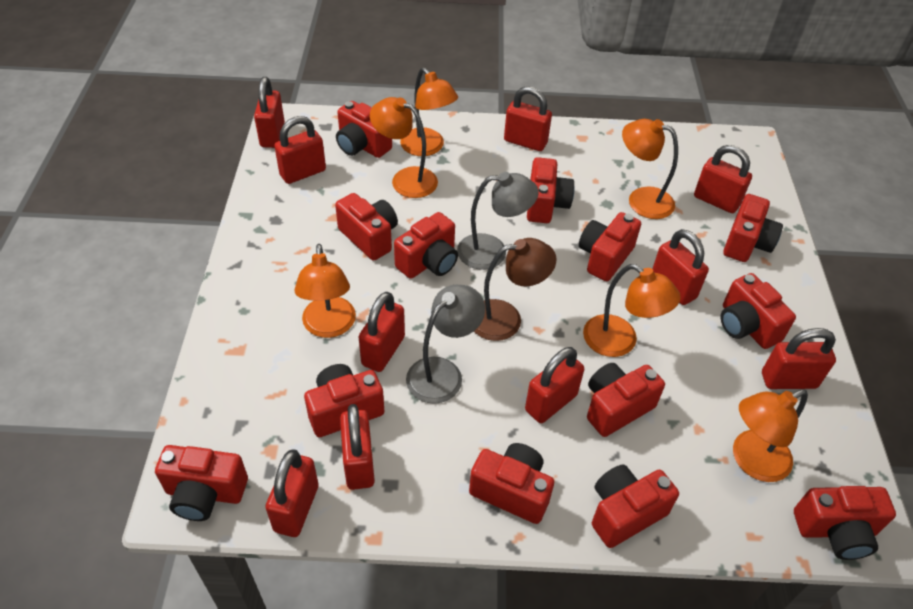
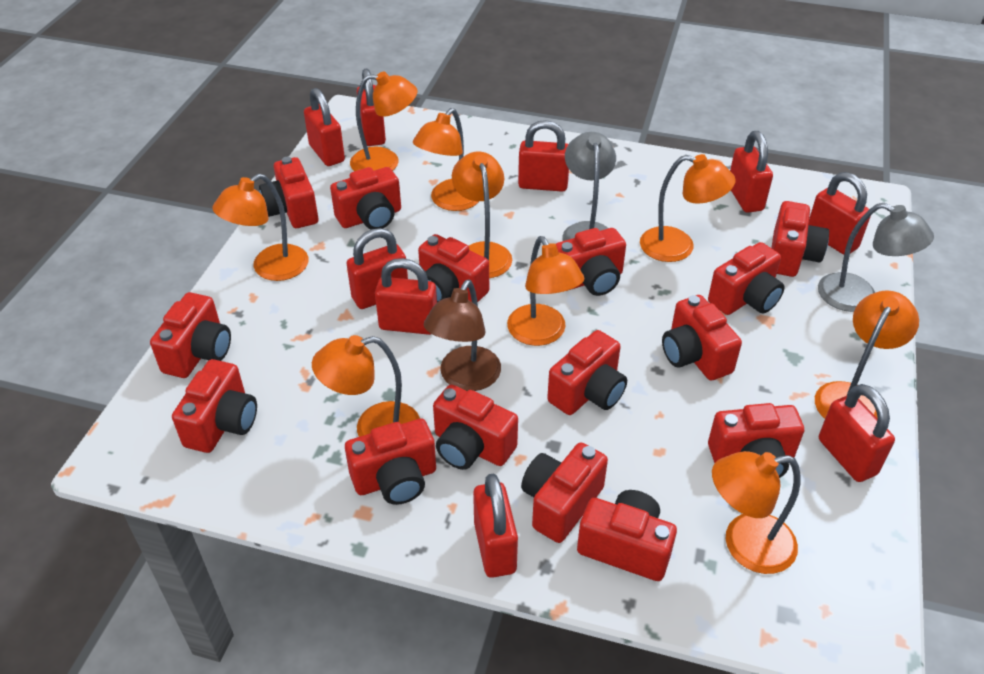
orange lamp: 6 -> 9
red camera: 13 -> 15
red padlock: 10 -> 9

